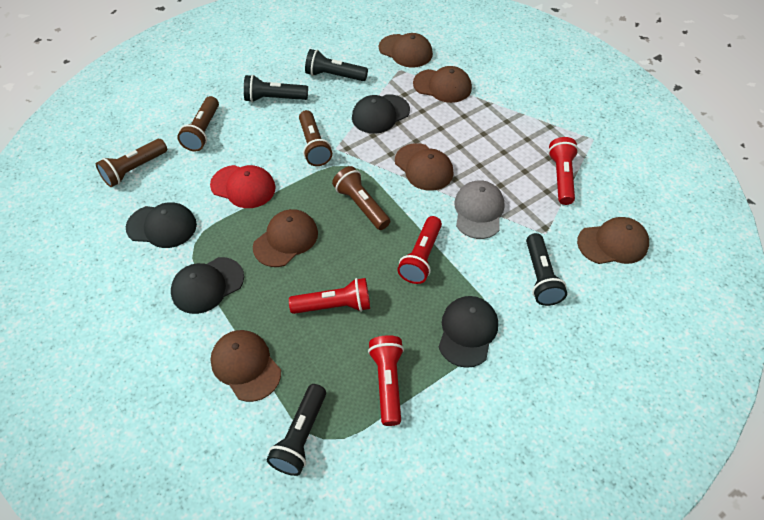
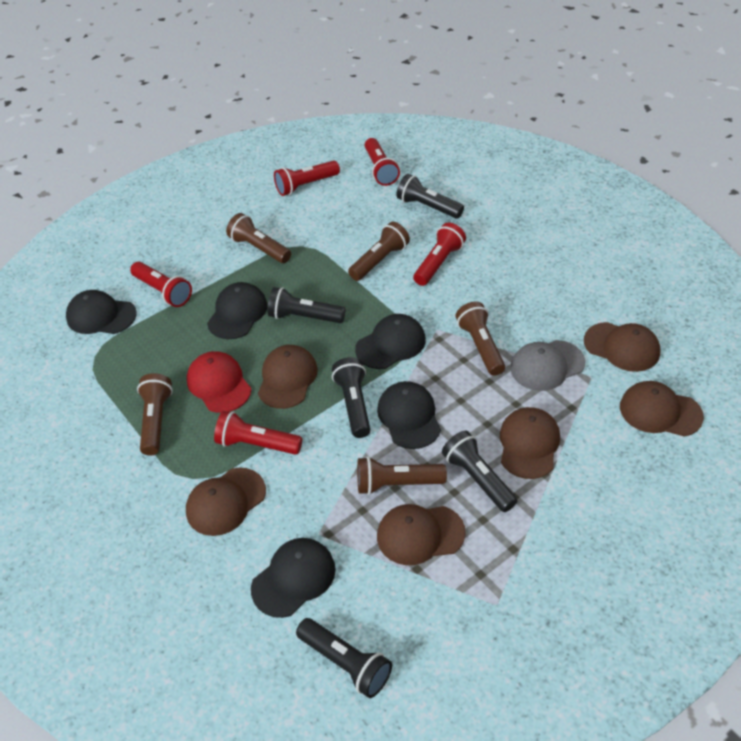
black cap: 4 -> 5
black flashlight: 4 -> 5
brown flashlight: 4 -> 5
red flashlight: 4 -> 5

